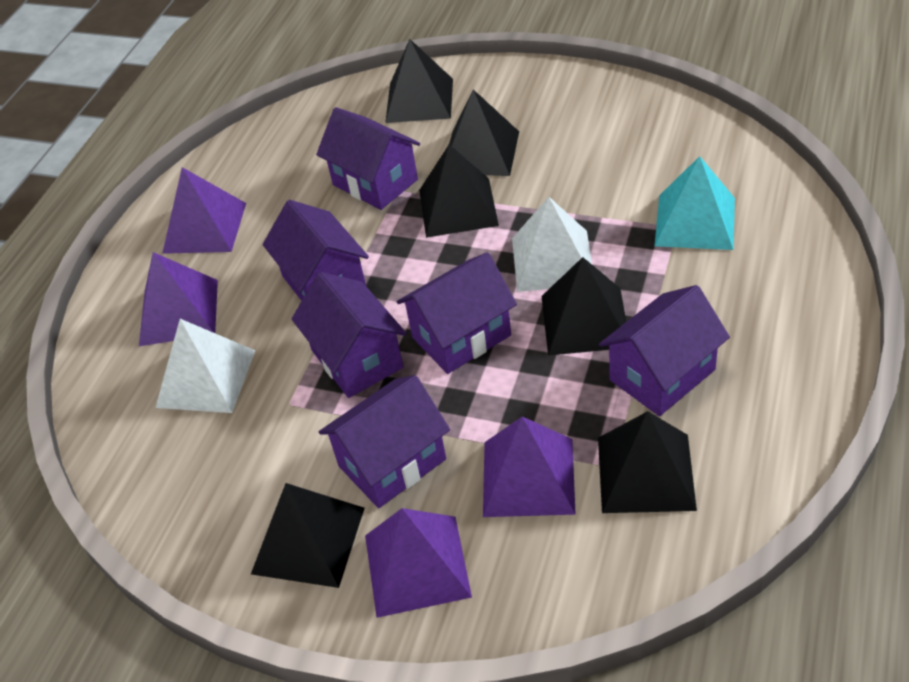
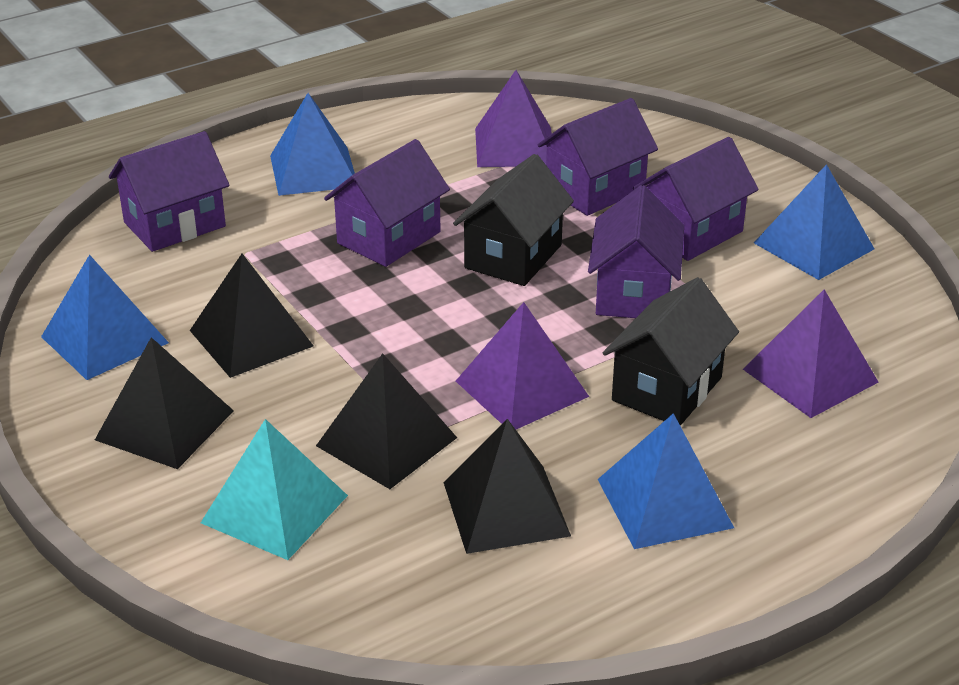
black house: 0 -> 2
black pyramid: 6 -> 4
blue pyramid: 0 -> 4
purple house: 6 -> 5
purple pyramid: 4 -> 3
white pyramid: 2 -> 0

